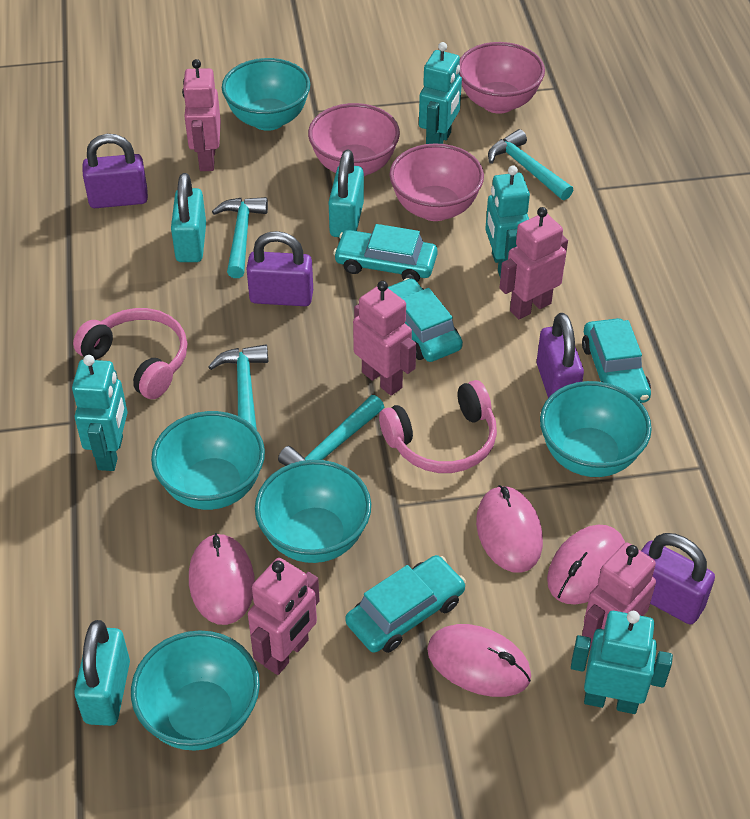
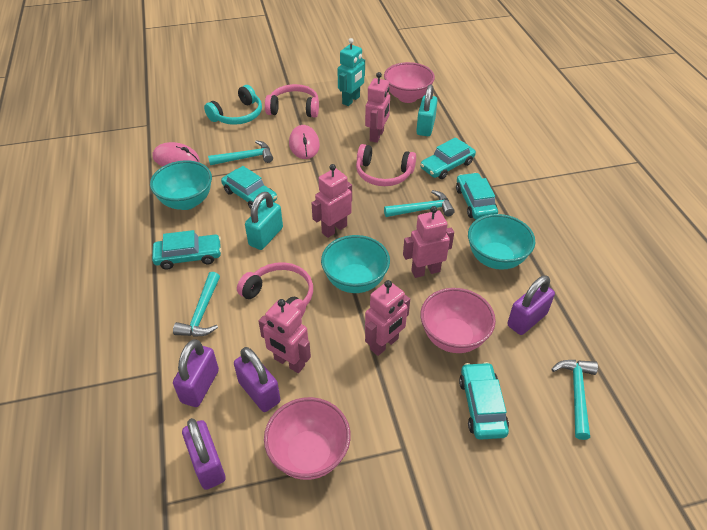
pink headphones: 2 -> 3
pink mouse: 4 -> 2
turquoise bowl: 5 -> 3
turquoise car: 4 -> 5
turquoise headphones: 0 -> 1
turquoise padlock: 3 -> 2
turquoise robot: 4 -> 1

